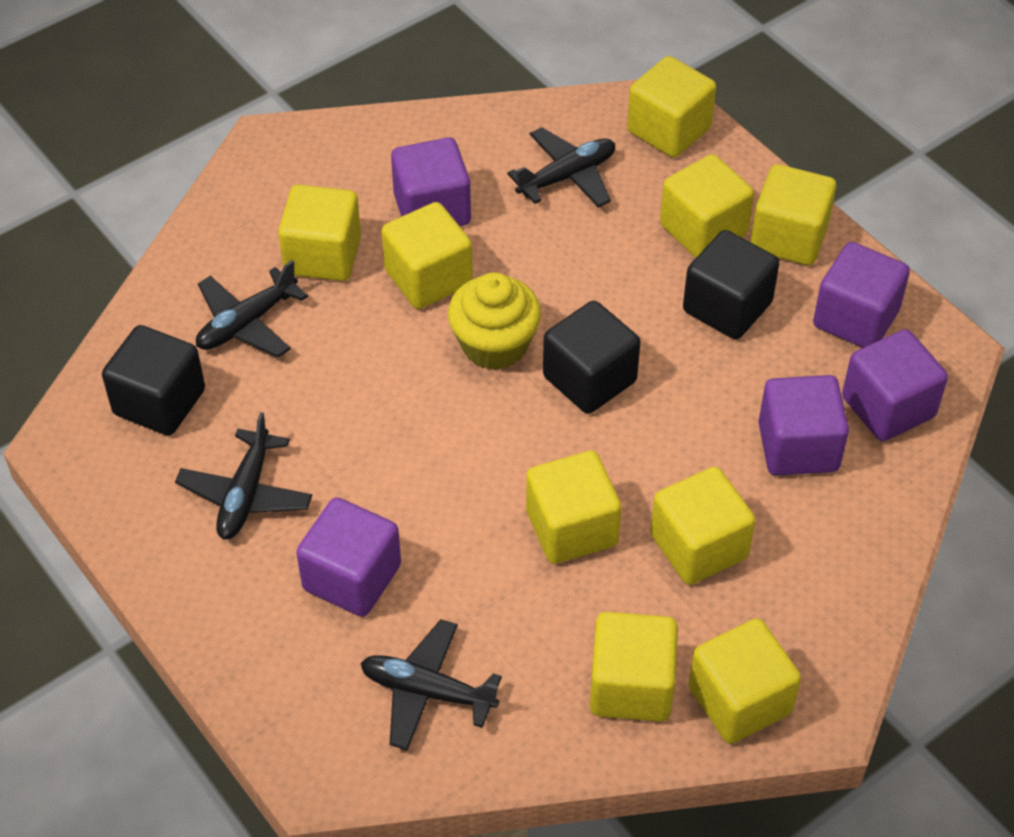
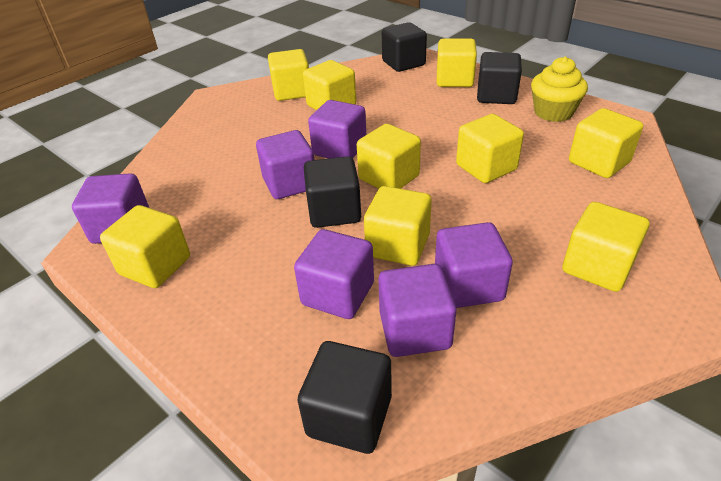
black cube: 3 -> 4
black plane: 4 -> 0
purple cube: 5 -> 6

